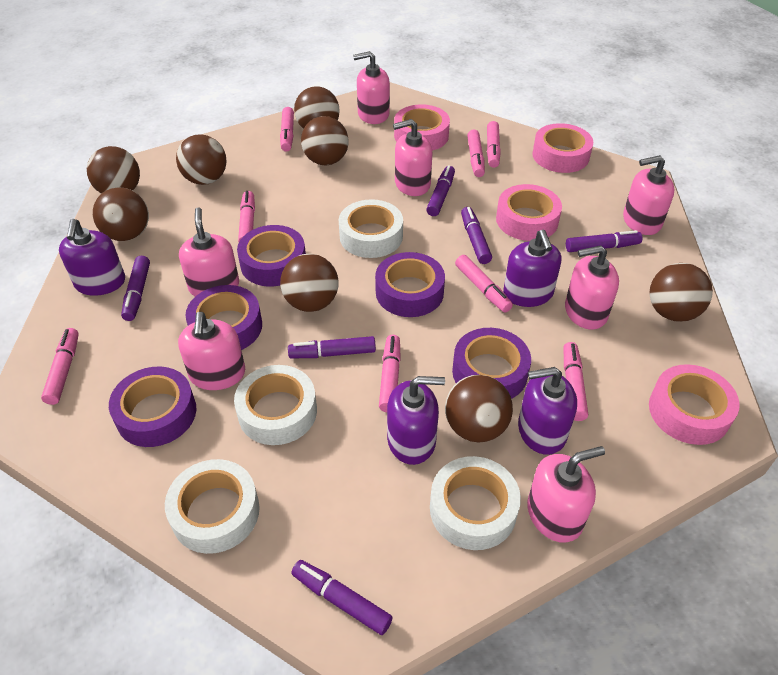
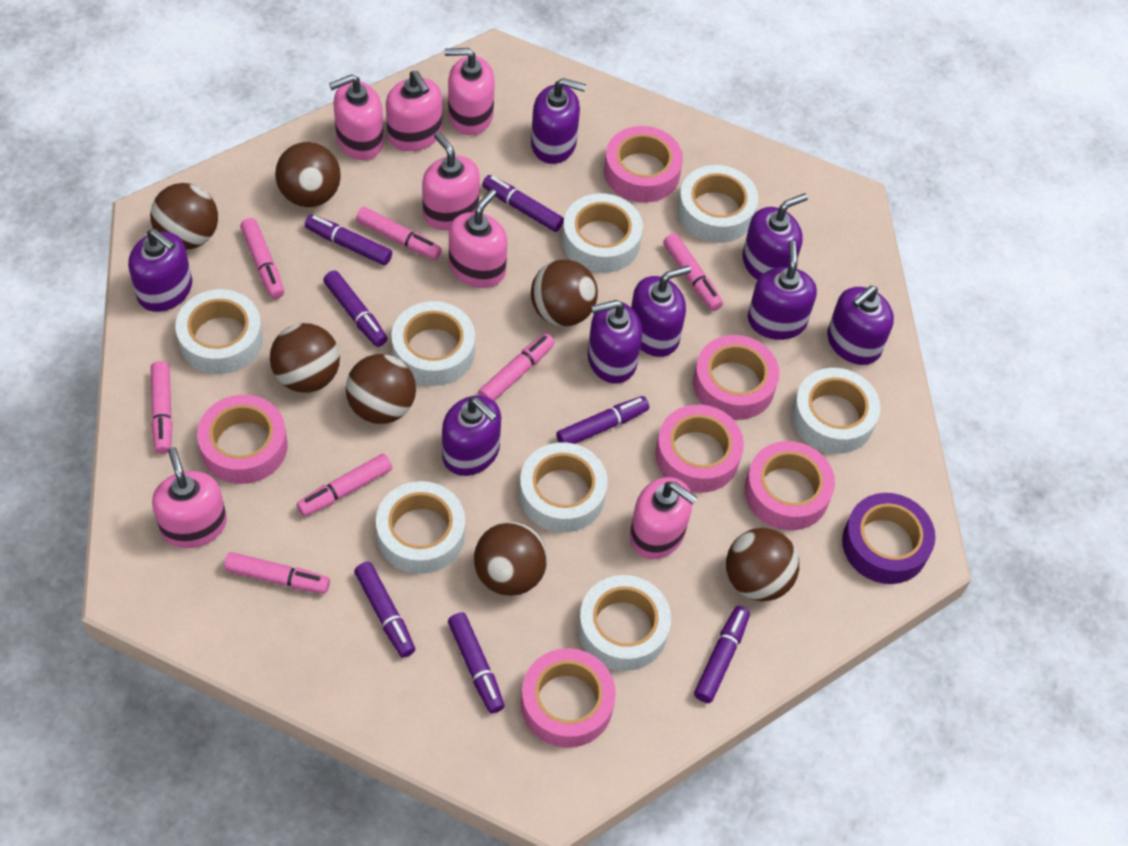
brown ball: 8 -> 7
pink marker: 8 -> 7
pink tape: 4 -> 6
purple marker: 6 -> 7
purple soap dispenser: 4 -> 8
purple tape: 5 -> 1
white tape: 4 -> 8

